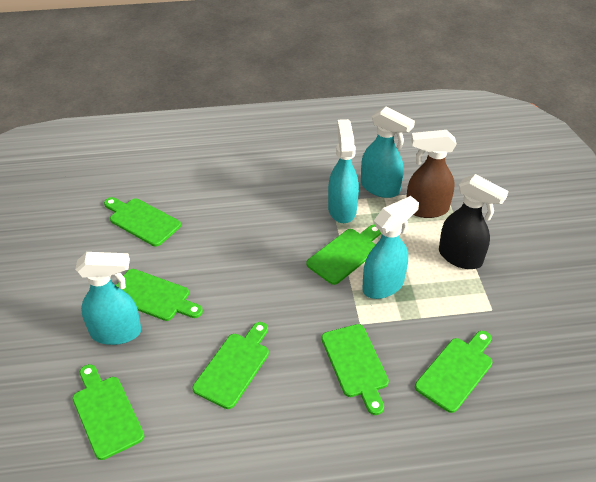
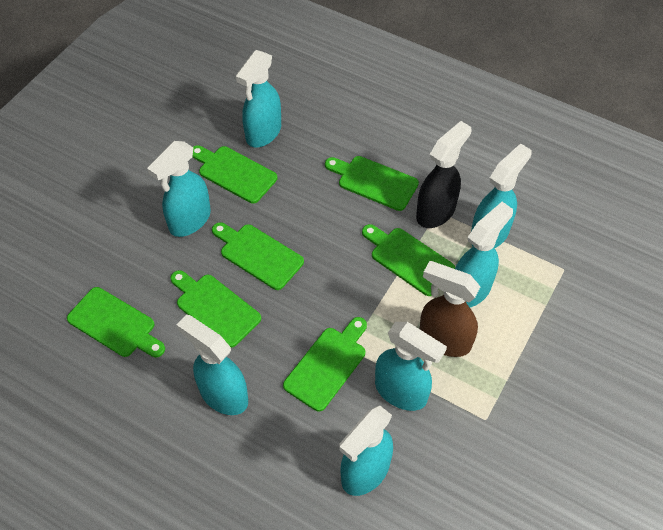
turquoise spray bottle: 4 -> 7

